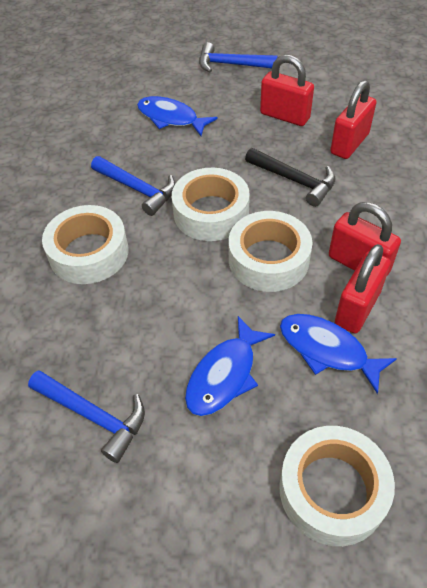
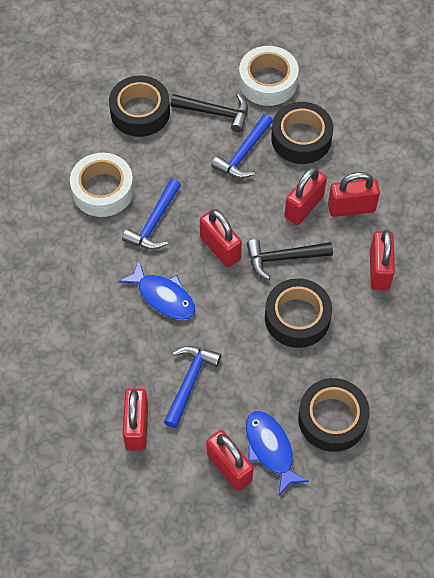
black hammer: 1 -> 2
black tape: 0 -> 4
blue fish: 3 -> 2
red padlock: 4 -> 6
white tape: 4 -> 2

